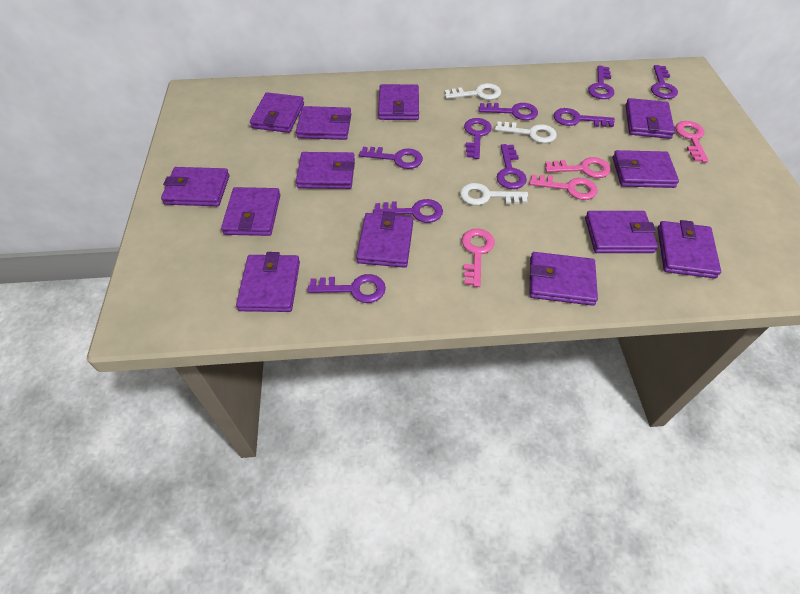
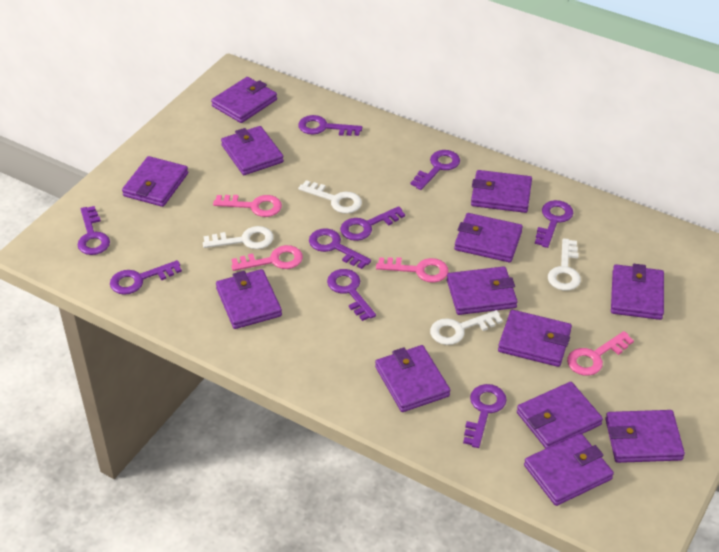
white key: 3 -> 4

